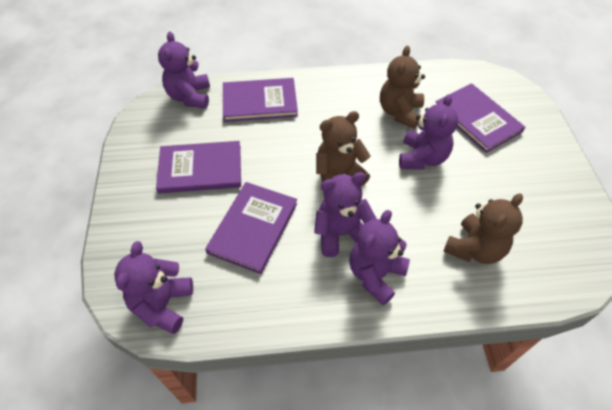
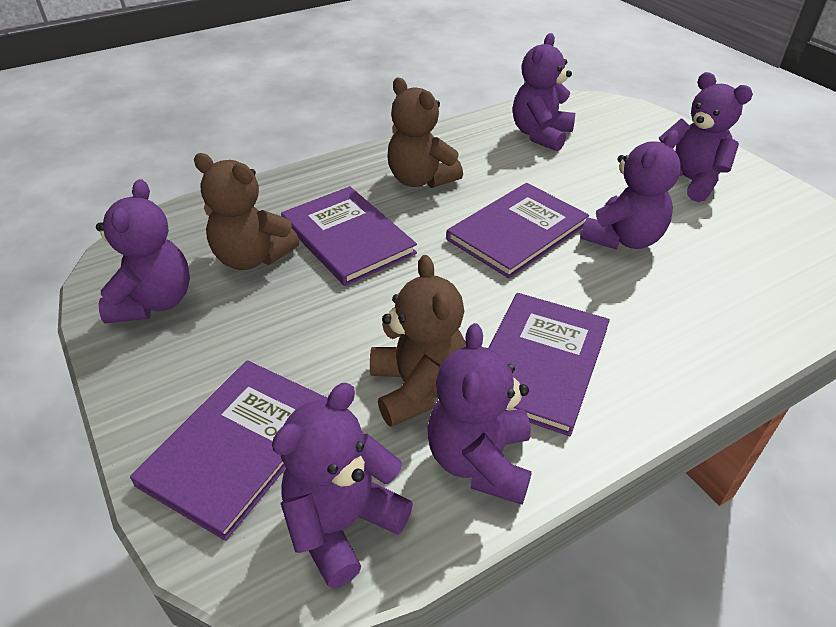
purple teddy bear: 5 -> 6

